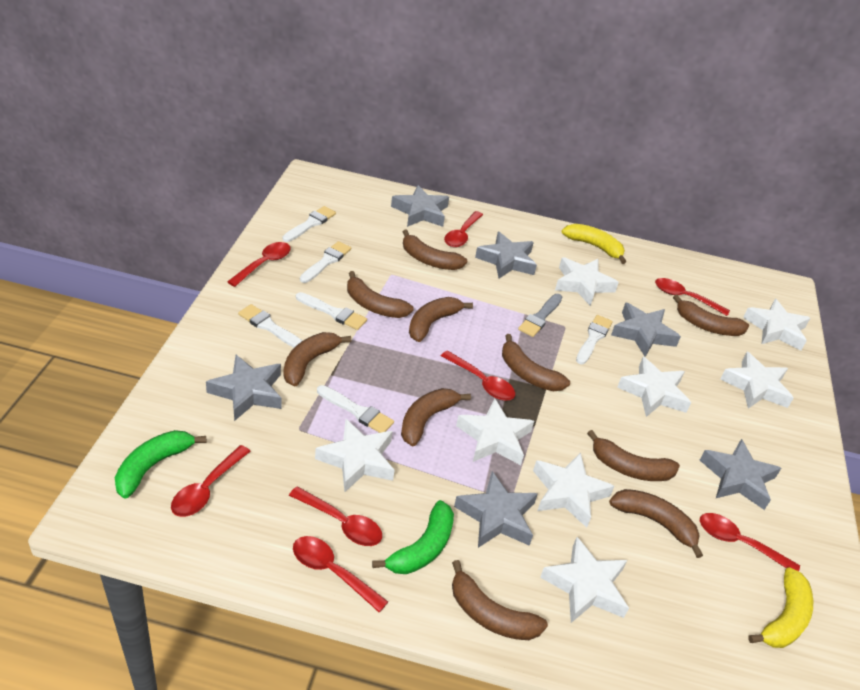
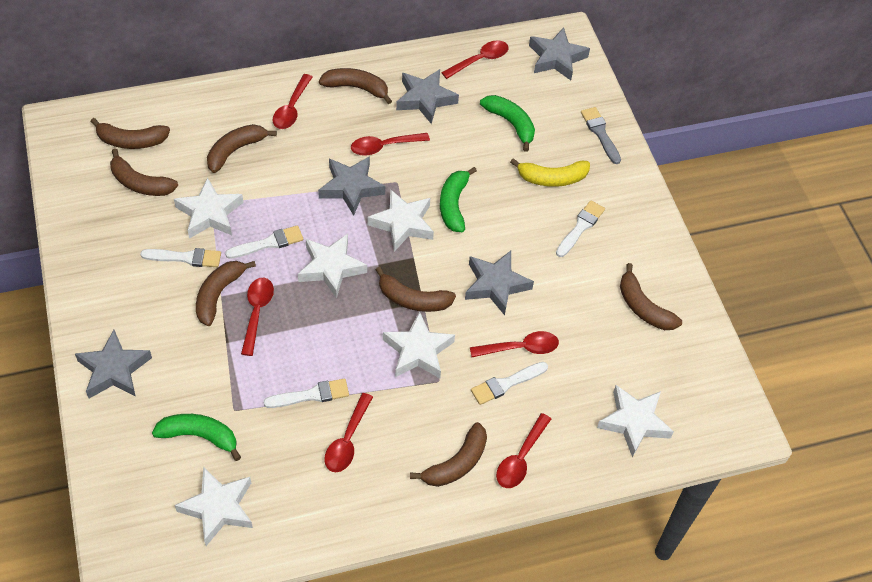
brown banana: 10 -> 8
green banana: 2 -> 3
grey star: 6 -> 5
red spoon: 8 -> 7
white brush: 6 -> 5
white star: 8 -> 6
yellow banana: 2 -> 1

